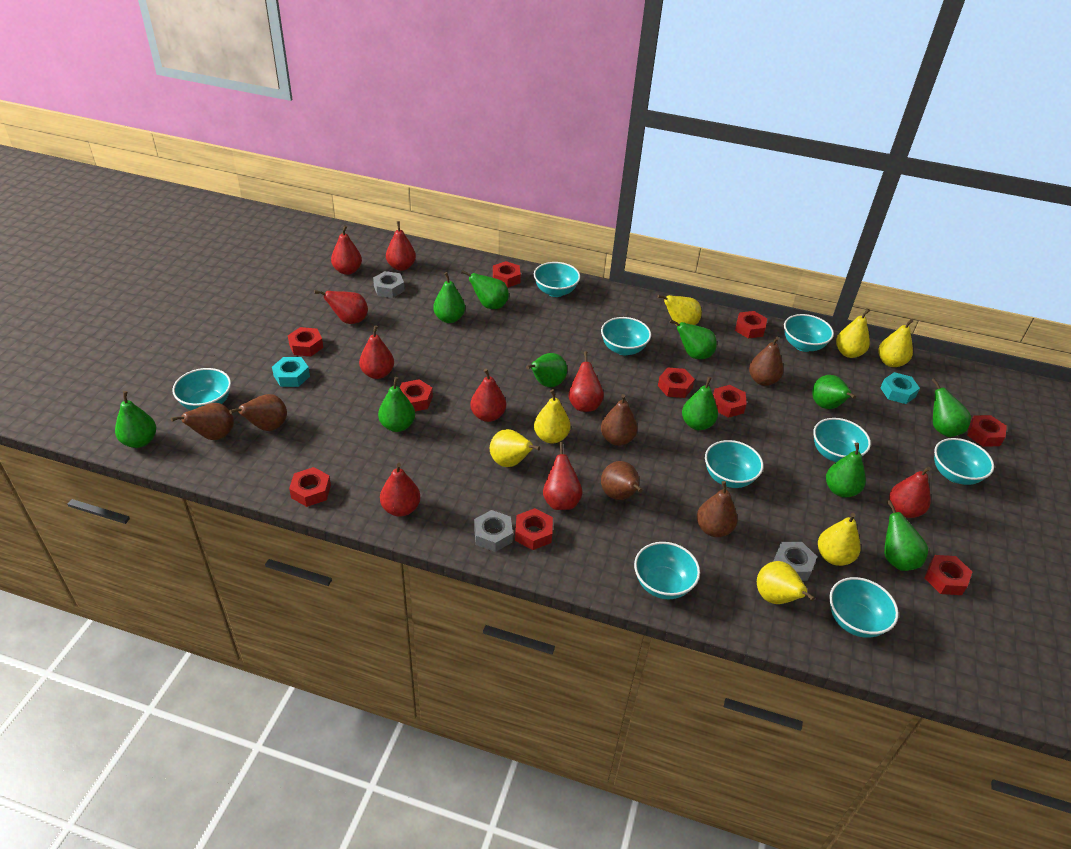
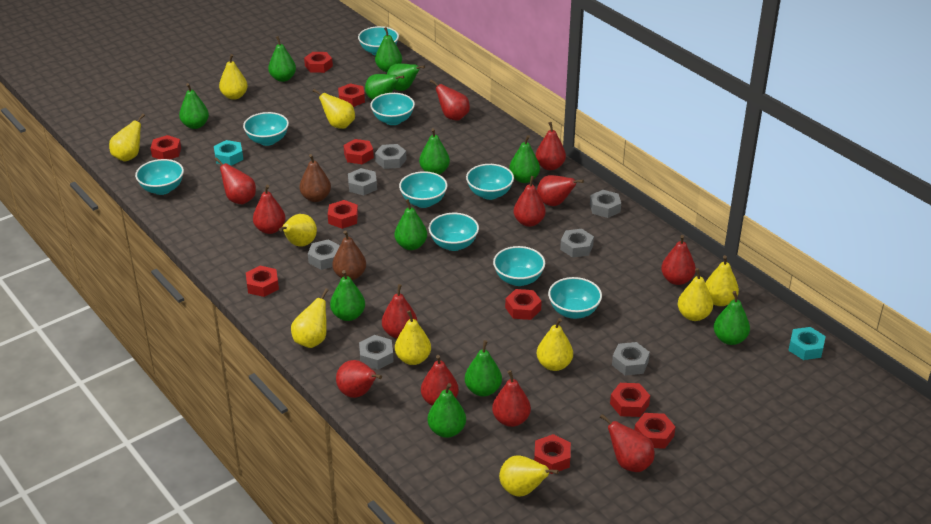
brown pear: 6 -> 2
green pear: 11 -> 12
grey nut: 3 -> 7
red pear: 9 -> 12
yellow pear: 7 -> 10

